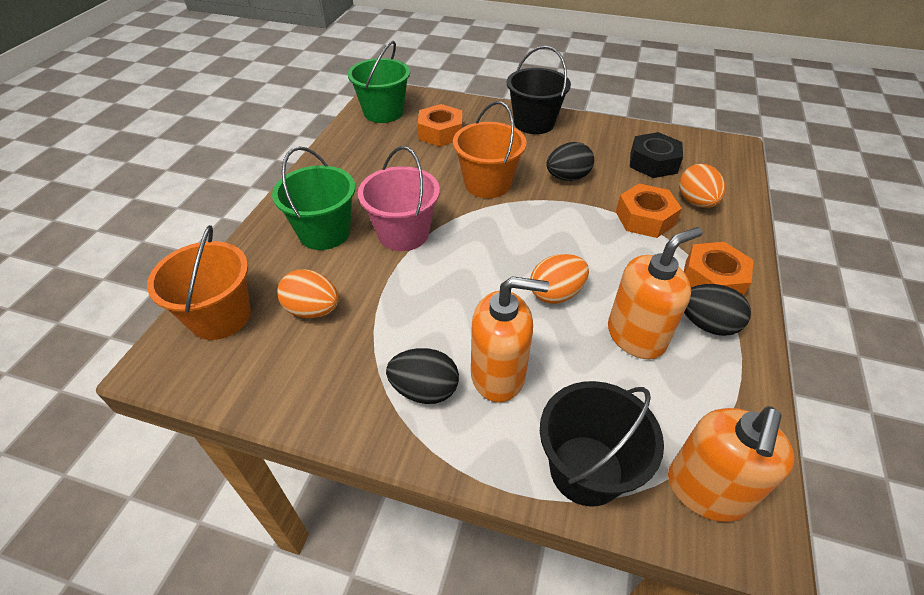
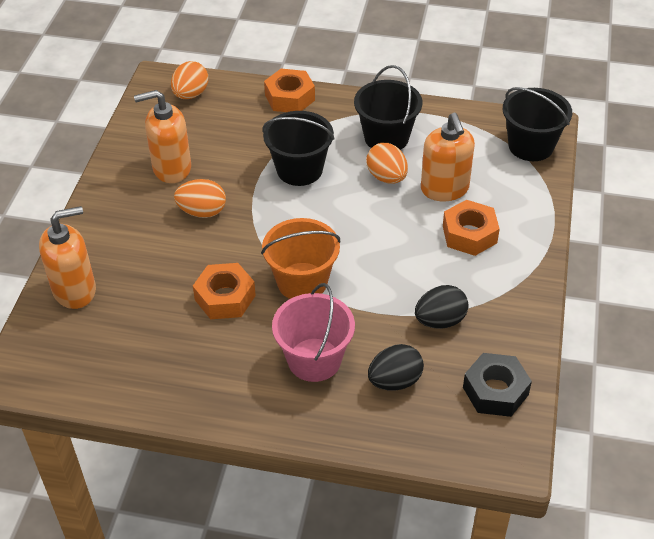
black bucket: 2 -> 3
black egg: 3 -> 2
green bucket: 2 -> 0
orange bucket: 2 -> 1

